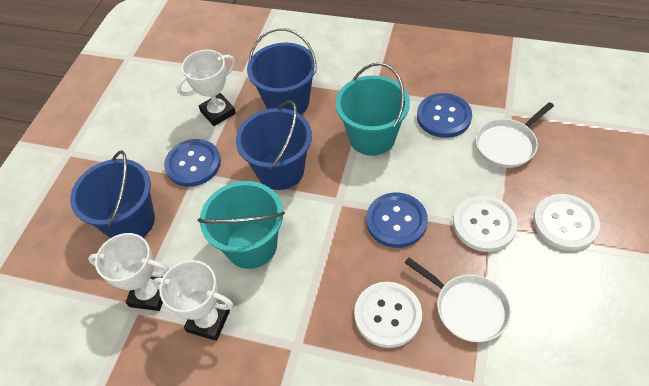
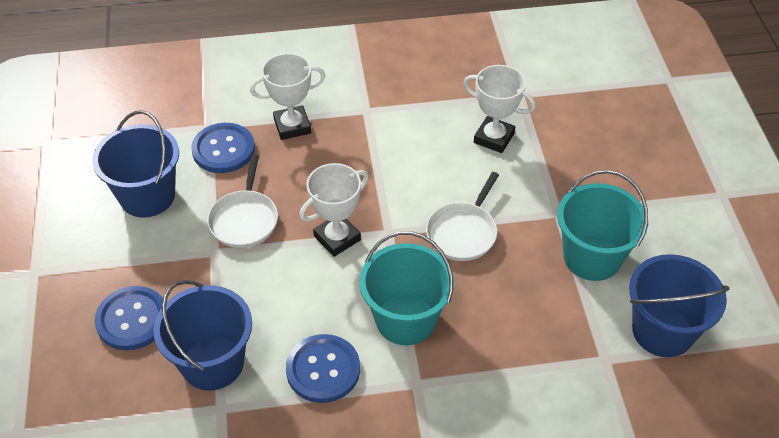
white button: 3 -> 0

